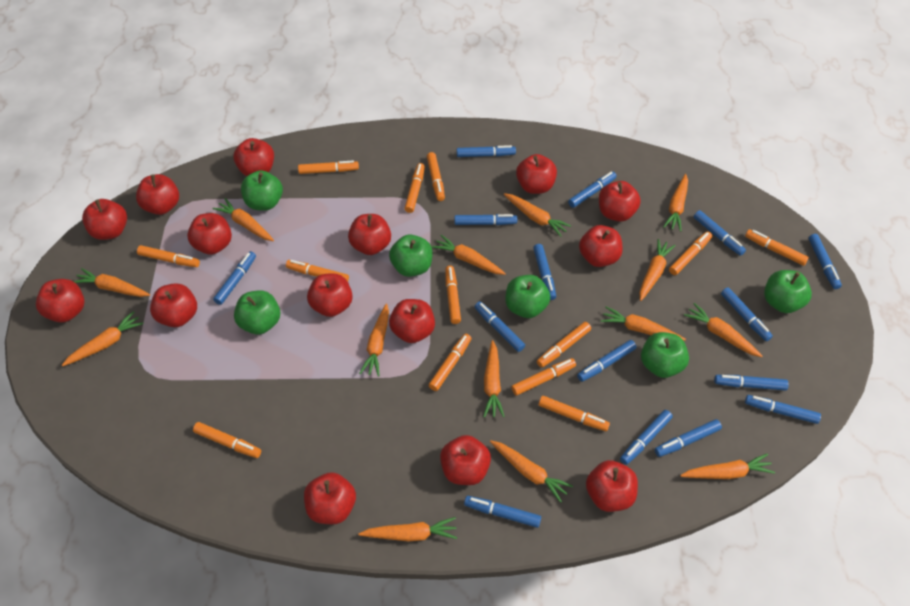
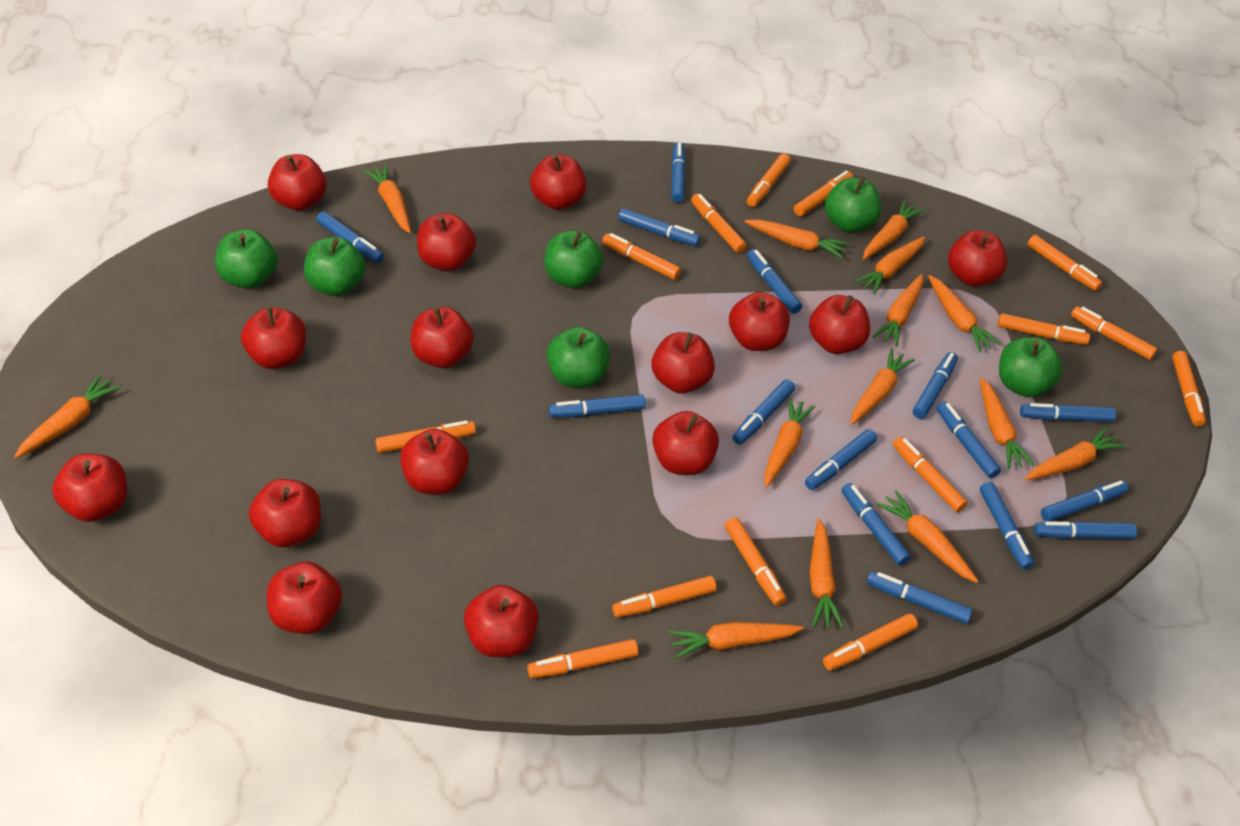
orange marker: 13 -> 14

